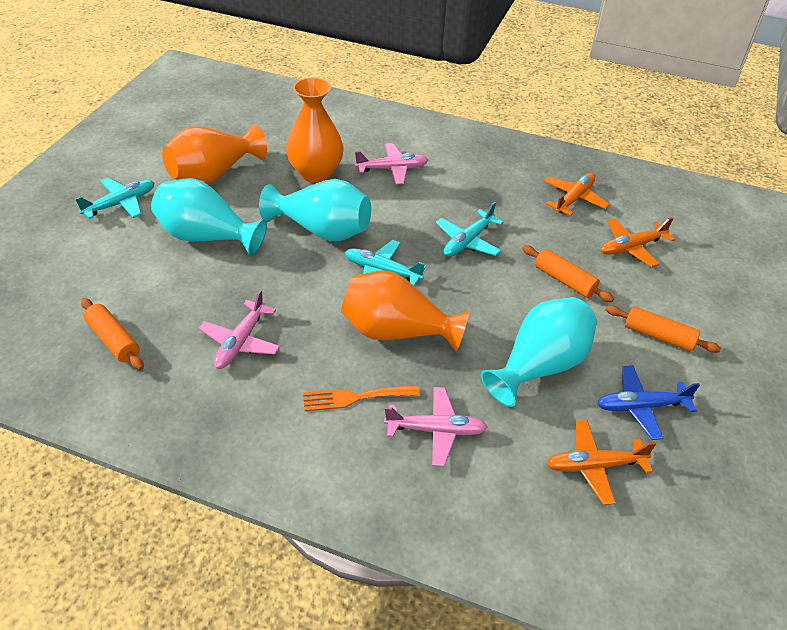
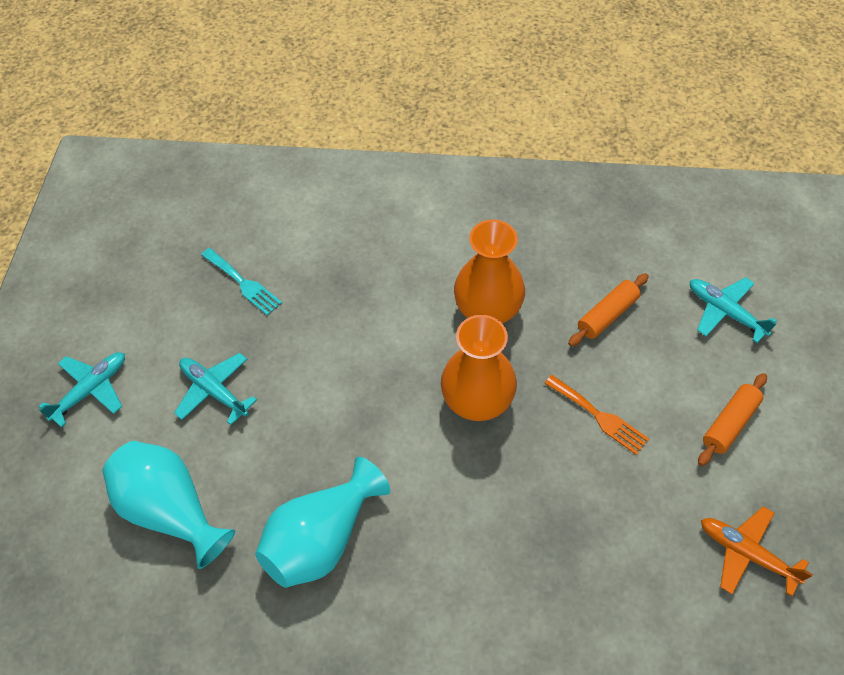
blue plane: 1 -> 0
orange plane: 3 -> 1
orange rolling pin: 3 -> 2
orange vase: 3 -> 2
pink plane: 3 -> 0
turquoise fork: 0 -> 1
turquoise vase: 3 -> 2

